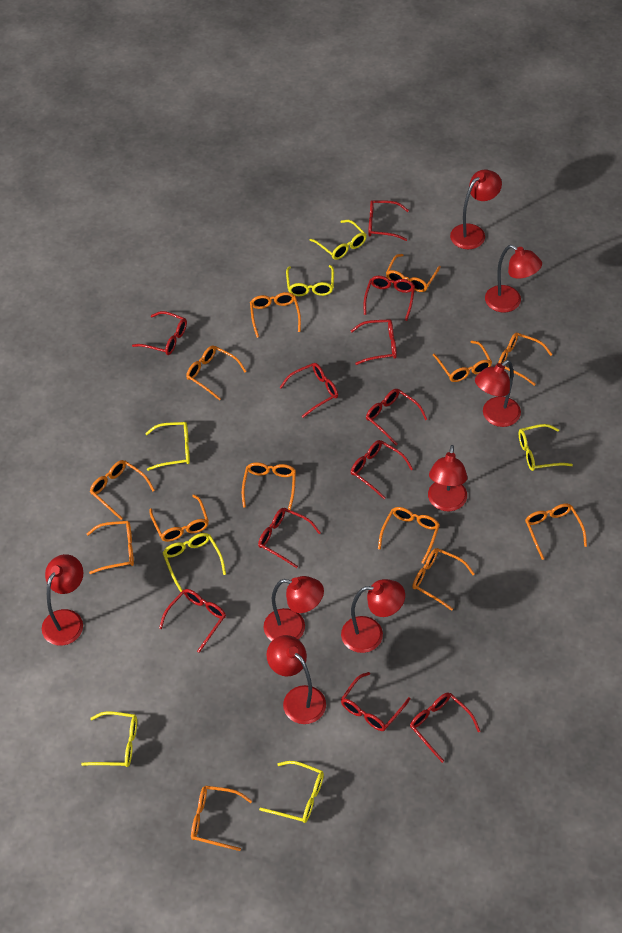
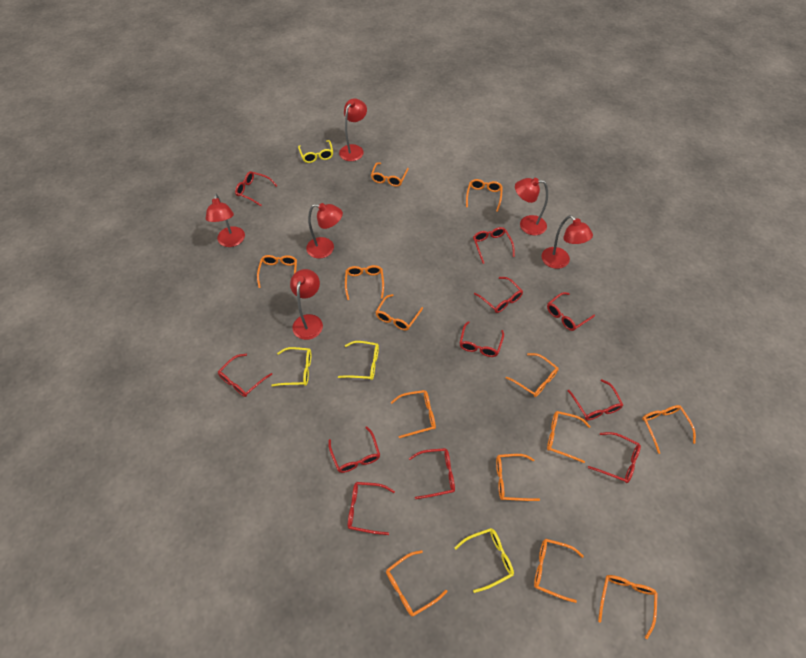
red lamp: 8 -> 6
yellow glasses: 7 -> 4

